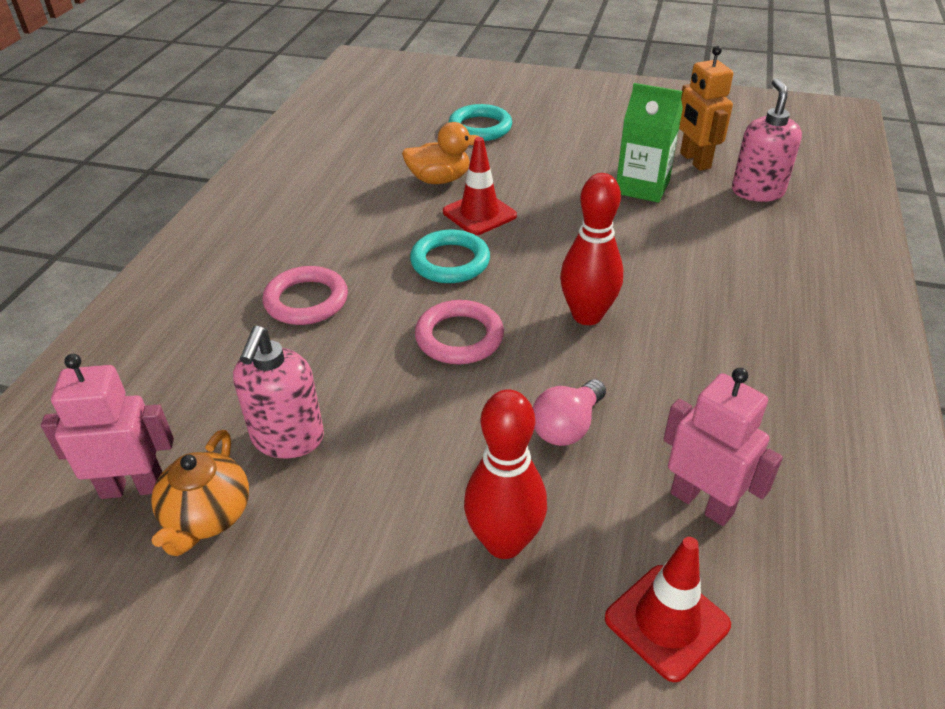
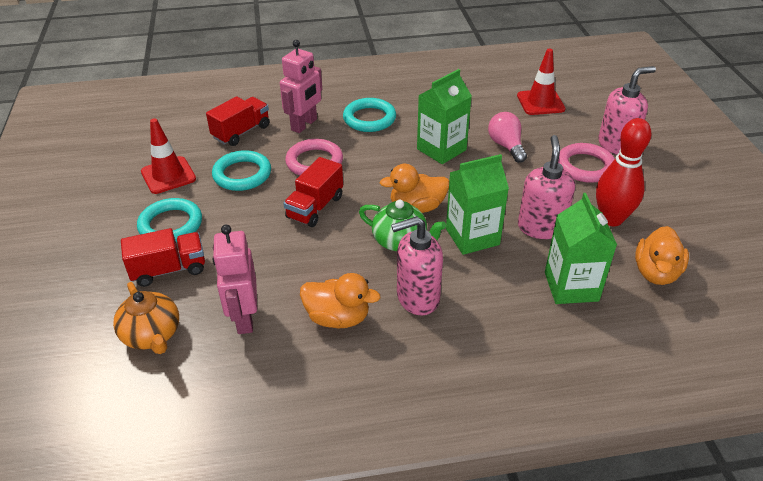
green carton: 1 -> 3
green teapot: 0 -> 1
orange duck: 1 -> 3
orange robot: 1 -> 0
pink soap dispenser: 2 -> 3
red bowling pin: 2 -> 1
red truck: 0 -> 3
turquoise ring: 2 -> 3

